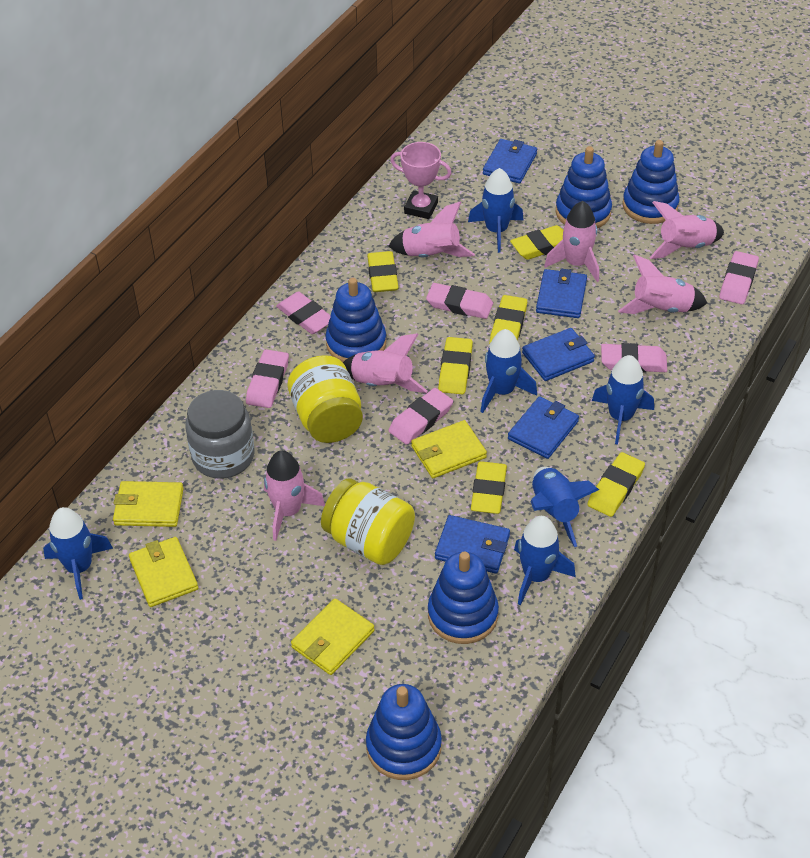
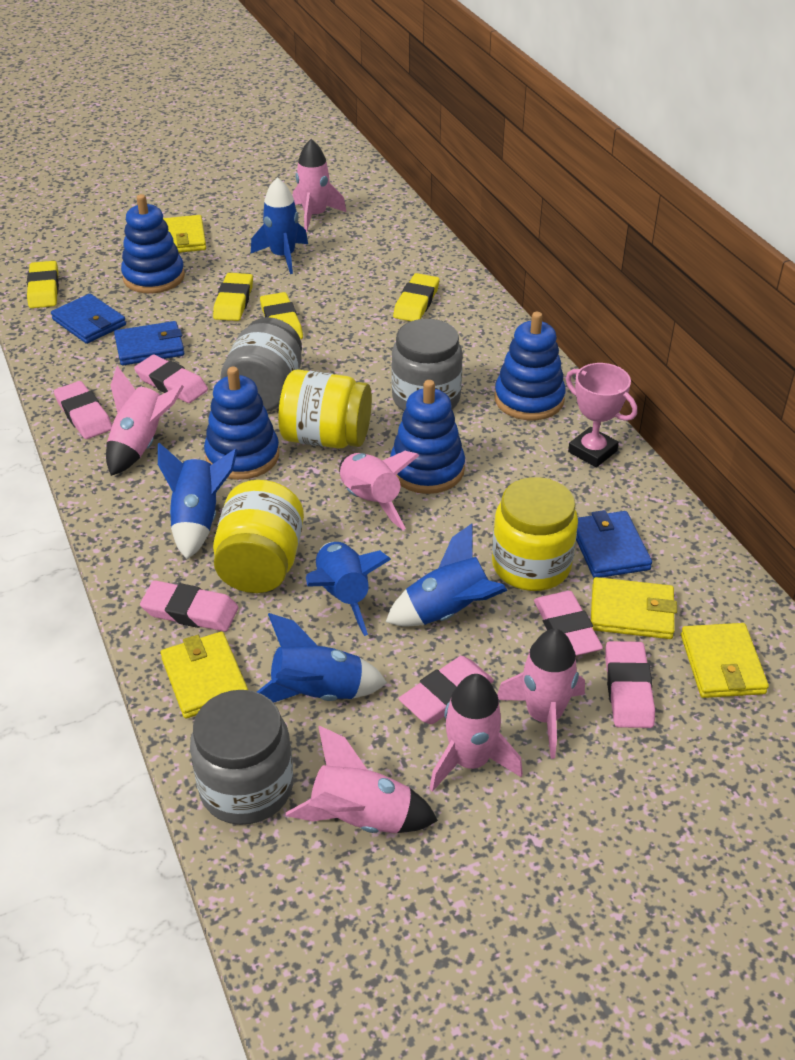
blue rocket: 6 -> 5
blue stacking toy: 5 -> 4
blue wallet: 5 -> 3
grey jar: 1 -> 3
yellow eraser: 6 -> 4
yellow jar: 2 -> 3

